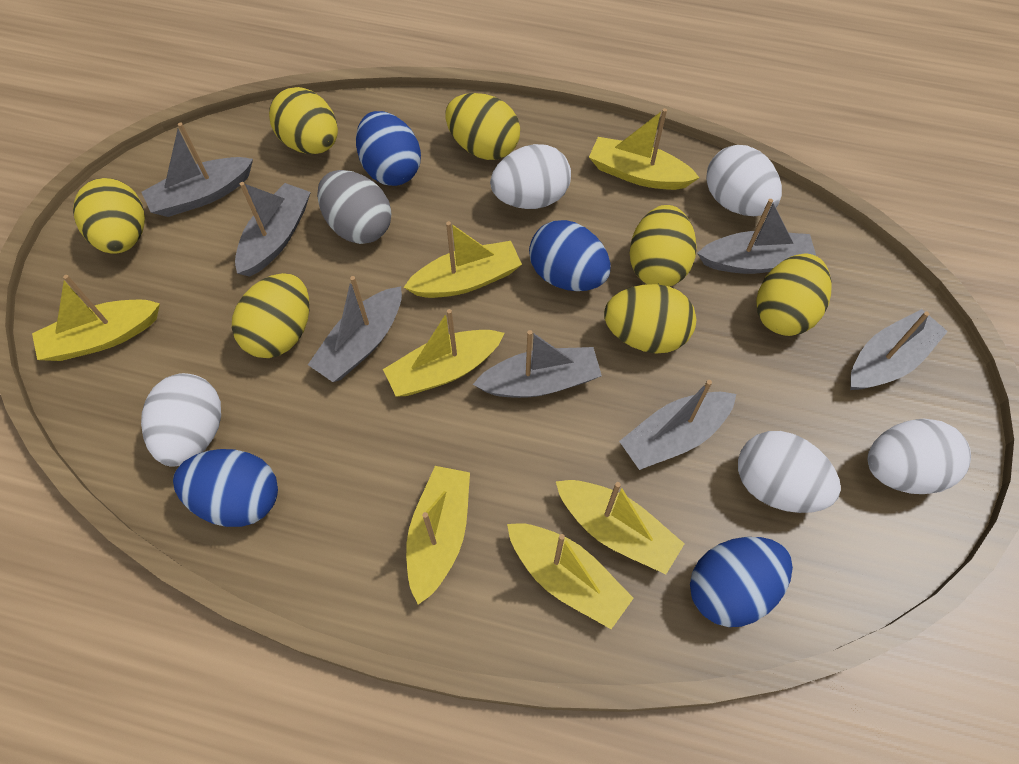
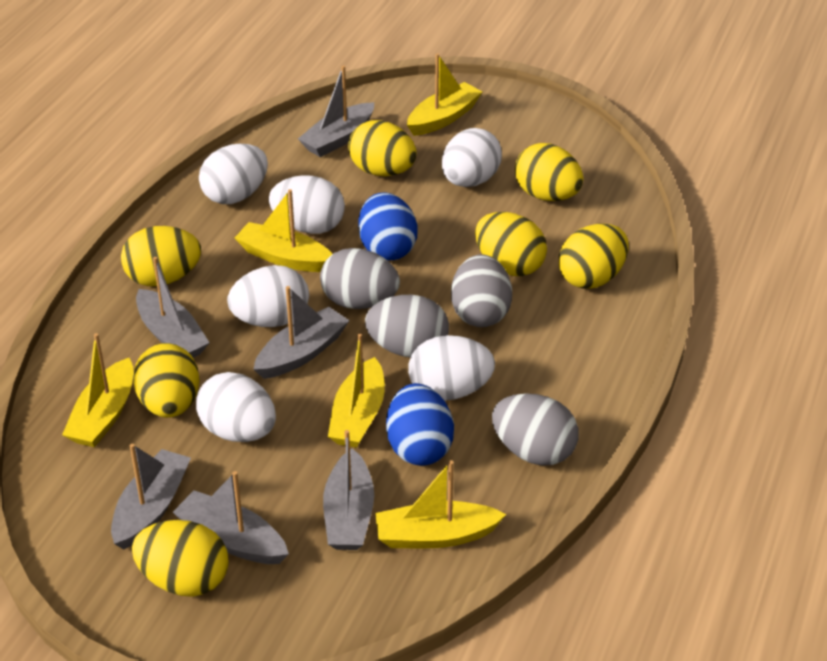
blue egg: 4 -> 2
grey boat: 7 -> 6
grey egg: 1 -> 4
white egg: 5 -> 6
yellow boat: 7 -> 5

